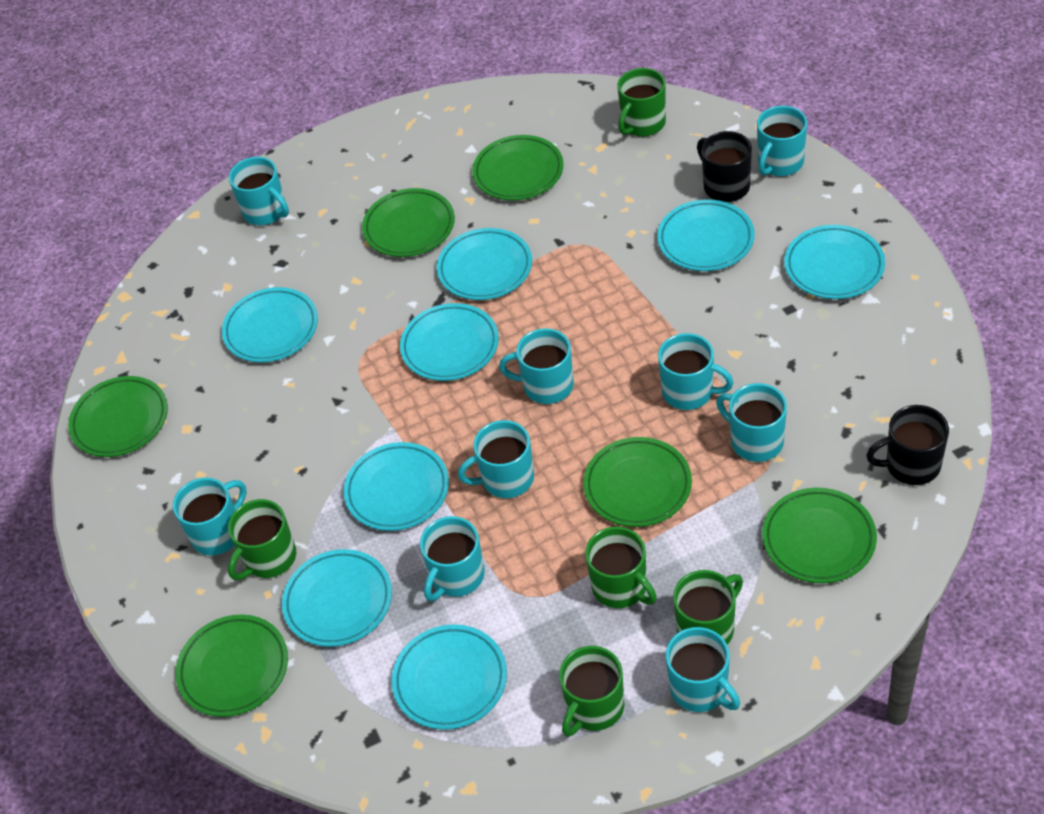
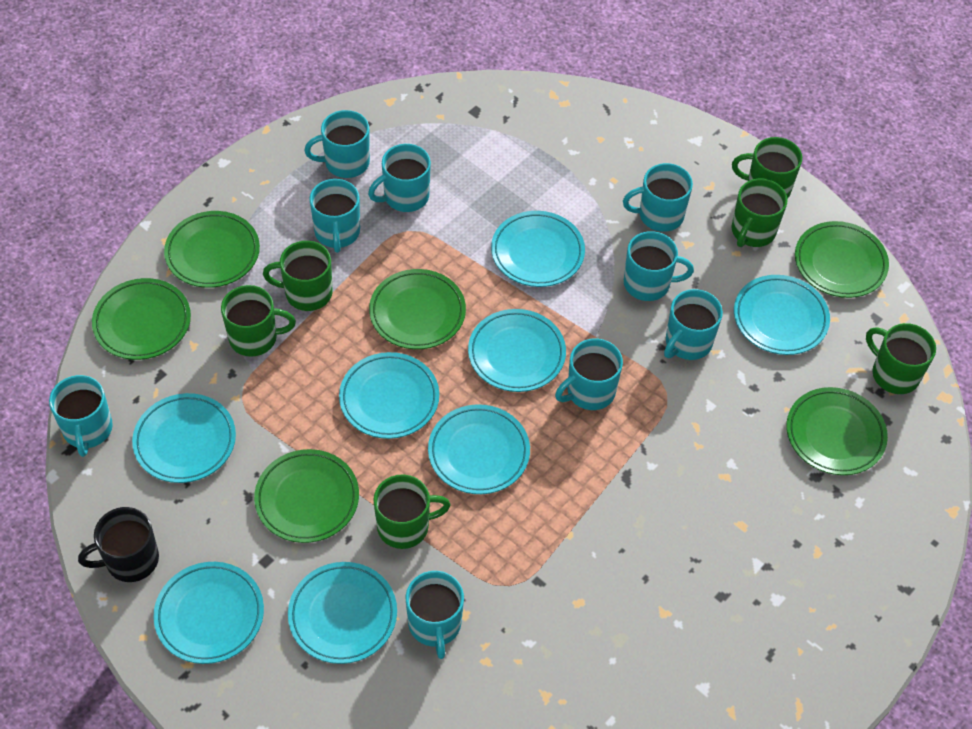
black mug: 2 -> 1
green mug: 5 -> 6

